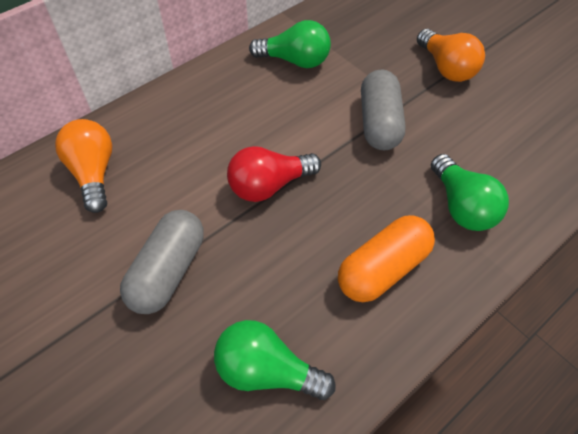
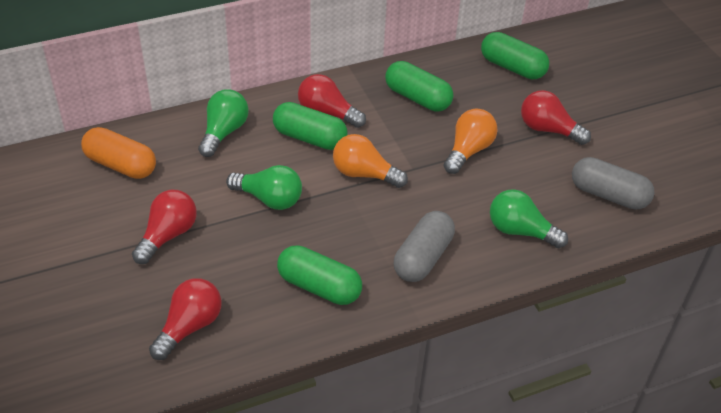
green capsule: 0 -> 4
red light bulb: 1 -> 4

